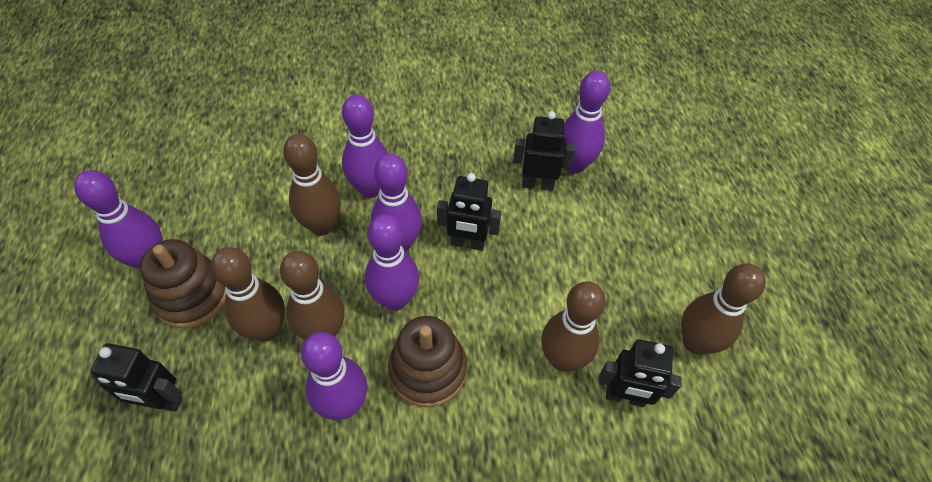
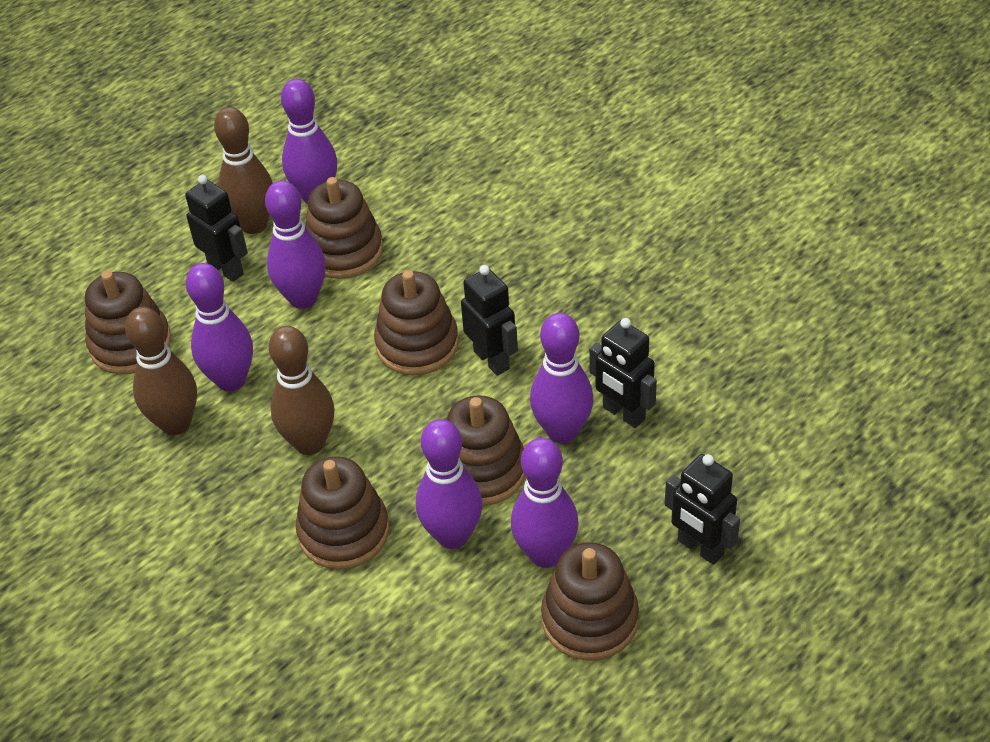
brown bowling pin: 5 -> 3
brown stacking toy: 2 -> 6

